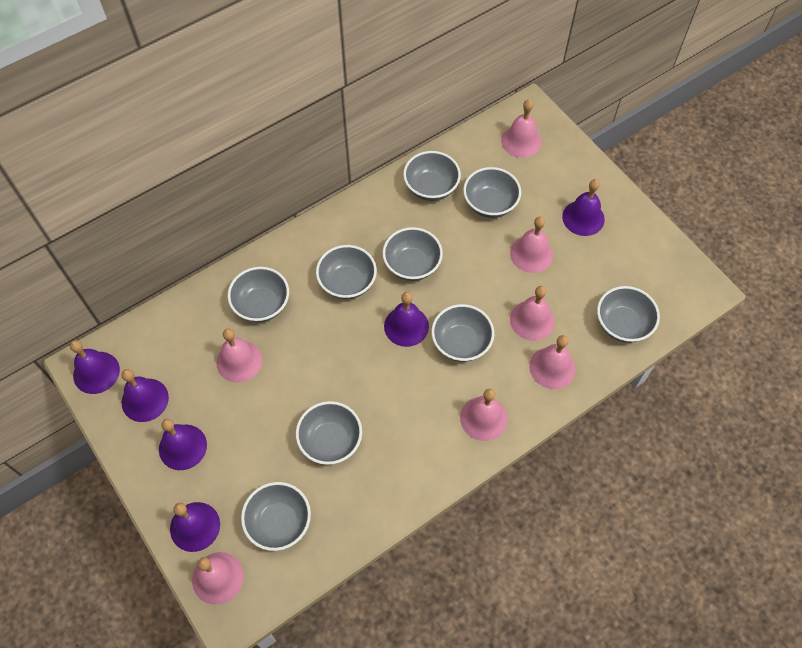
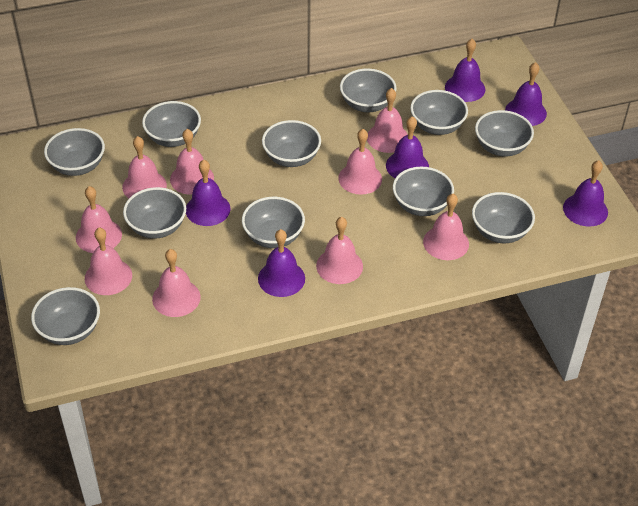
grey bowl: 9 -> 11
pink bell: 7 -> 9

